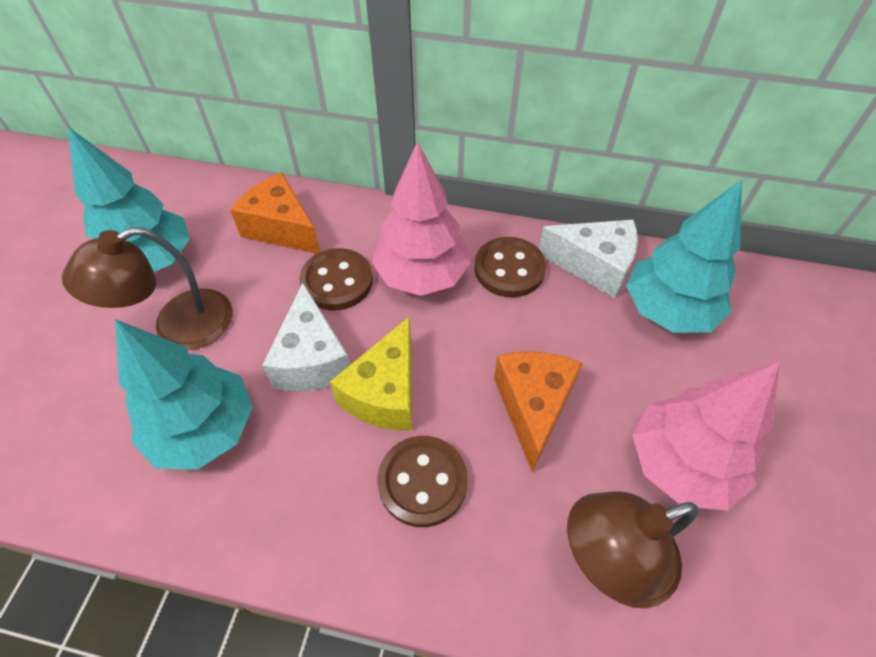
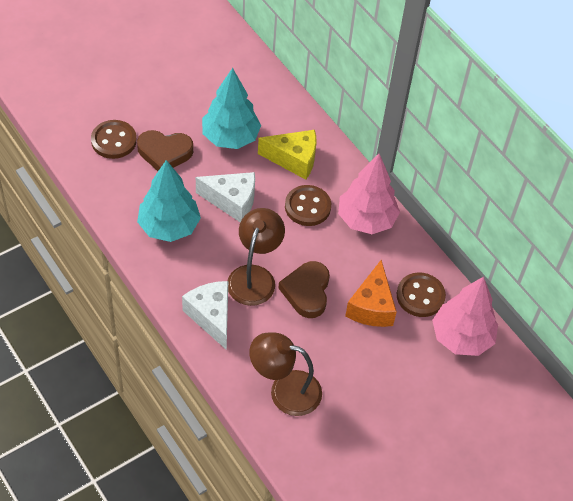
brown heart: 0 -> 2
orange cheese: 2 -> 1
turquoise tree: 3 -> 2

